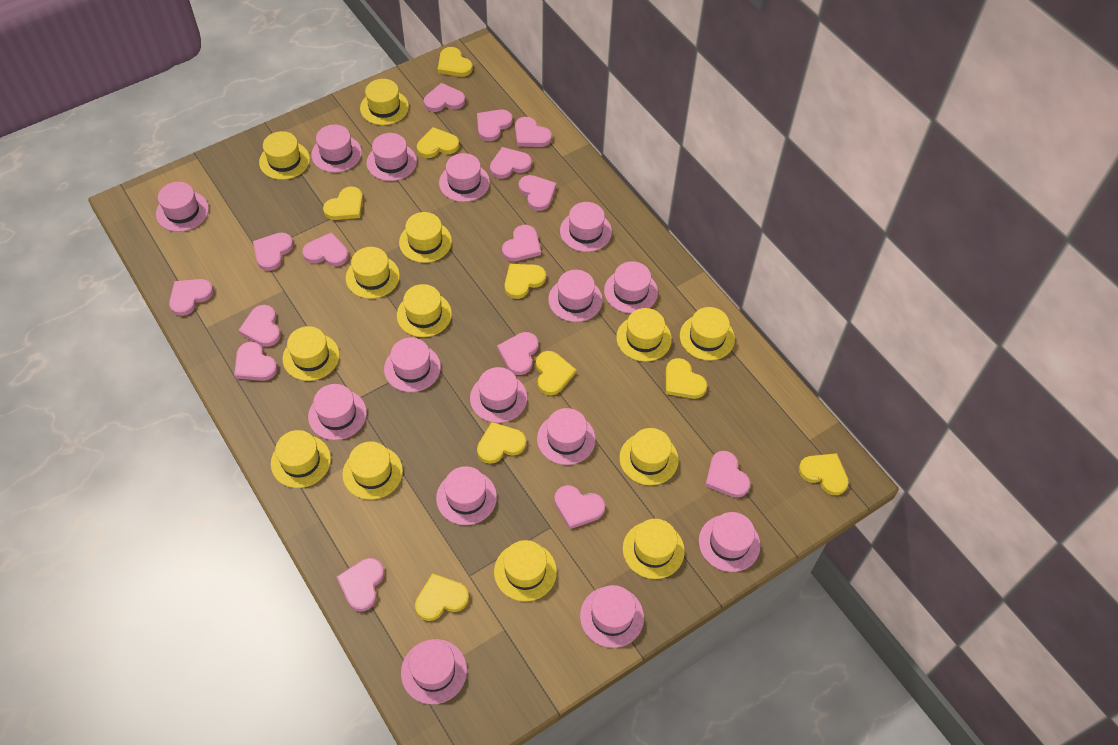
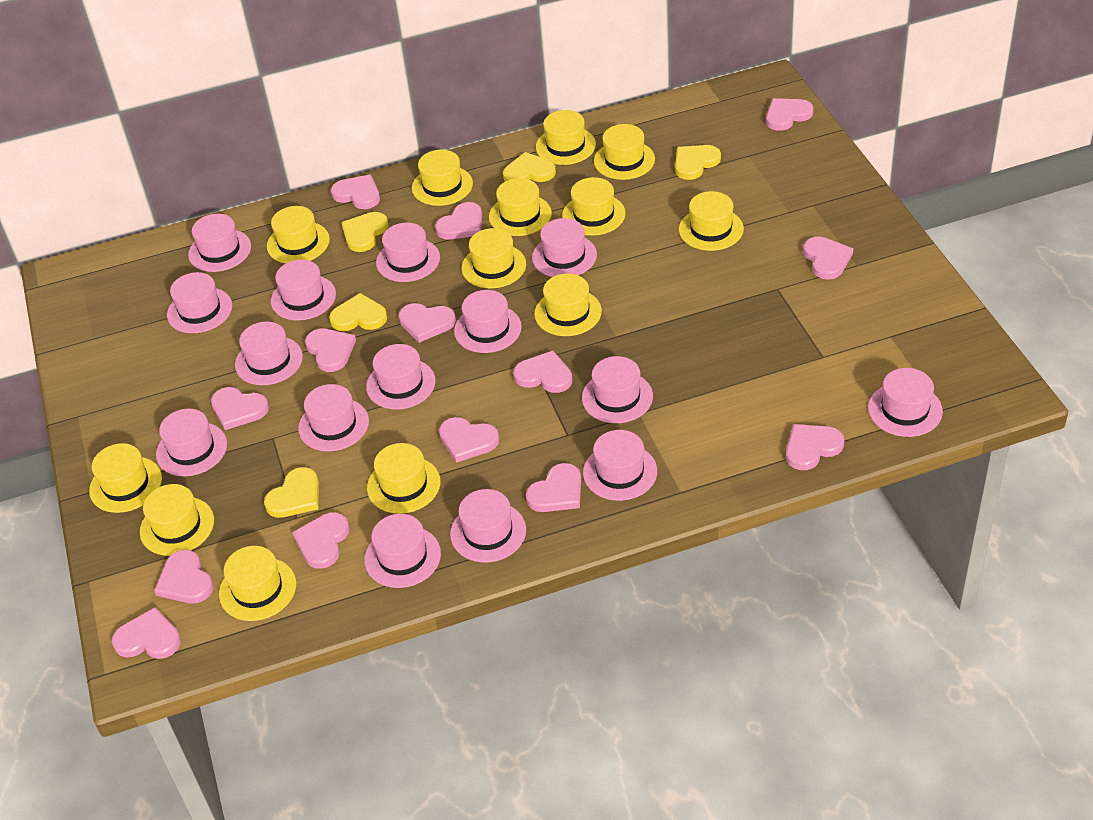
pink heart: 15 -> 14
yellow heart: 9 -> 5

